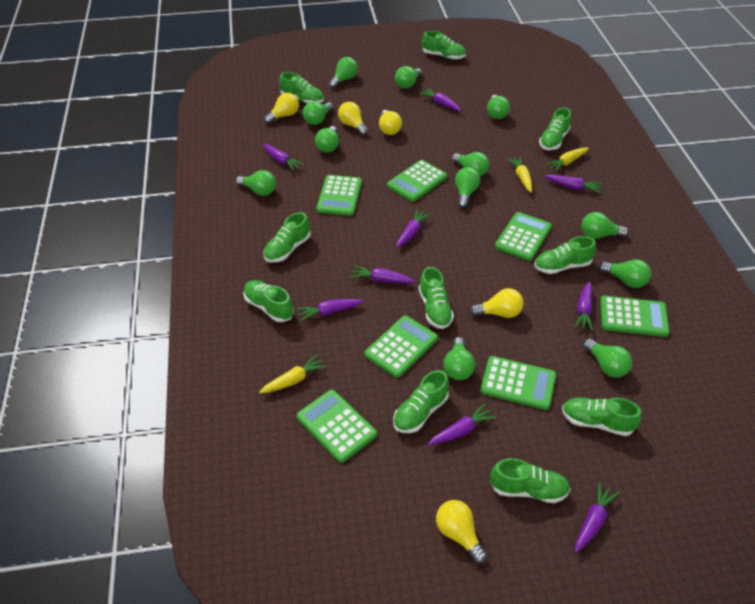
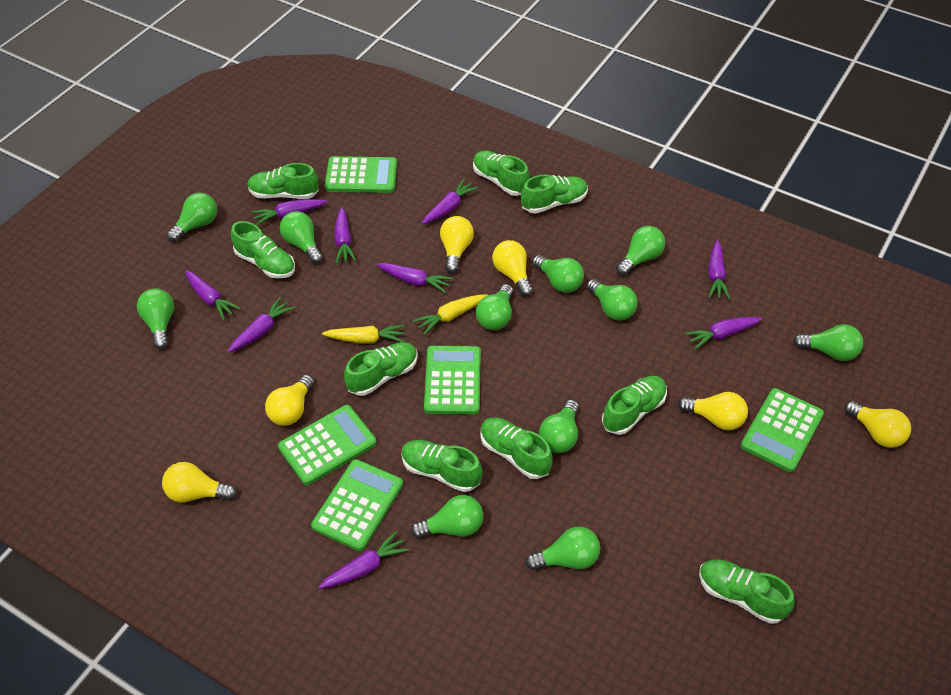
green calculator: 7 -> 5
green light bulb: 12 -> 11
green shoe: 10 -> 9
yellow carrot: 3 -> 2
yellow light bulb: 5 -> 6

